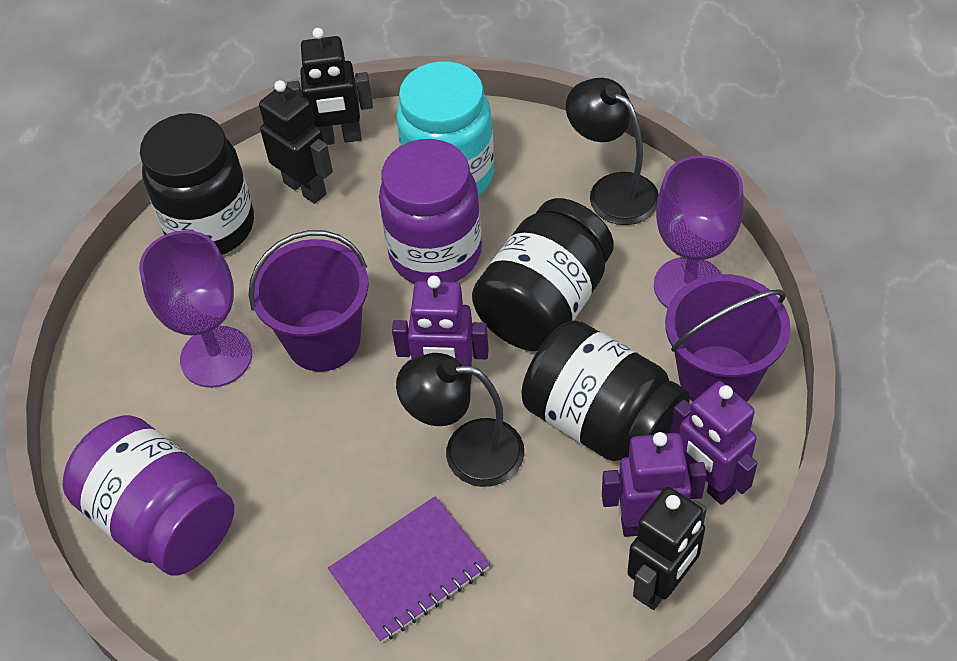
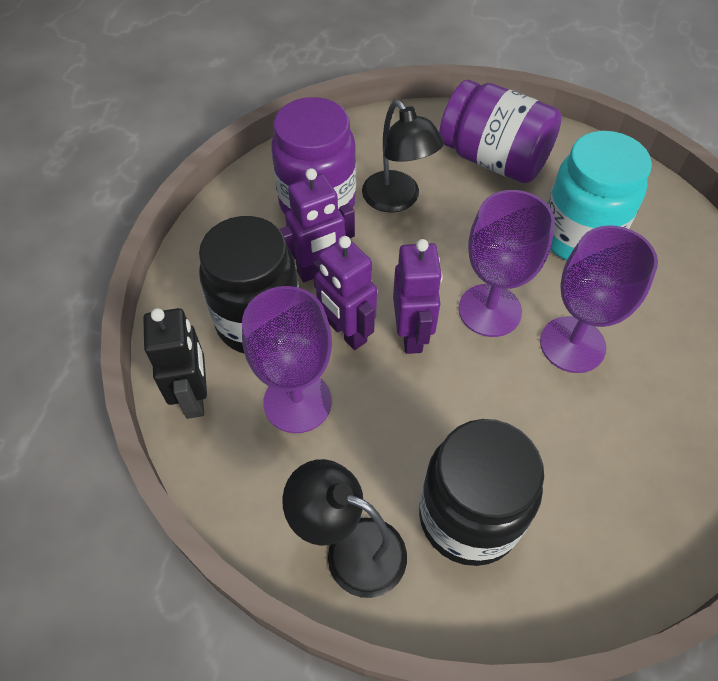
black jar: 3 -> 2
black robot: 3 -> 1
purple bucket: 2 -> 0
purple goblet: 2 -> 3
purple notebook: 1 -> 0

